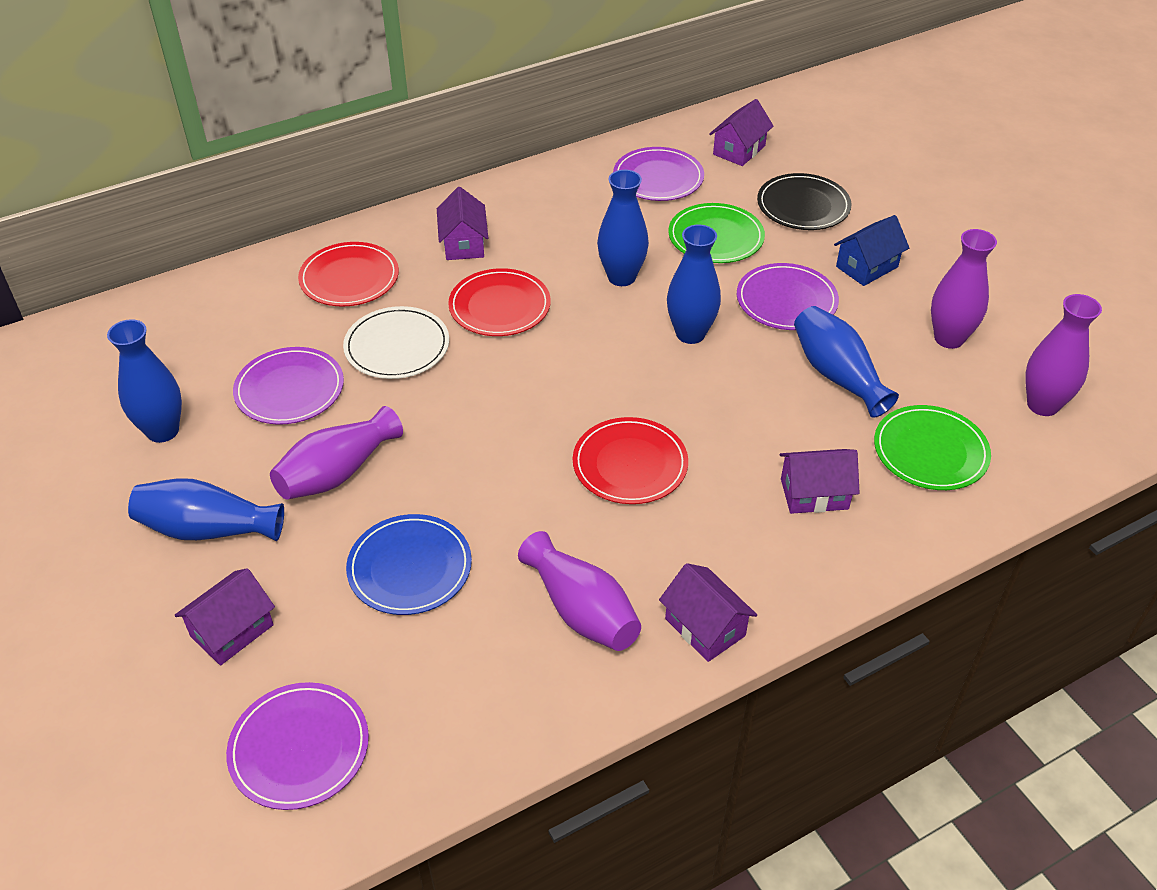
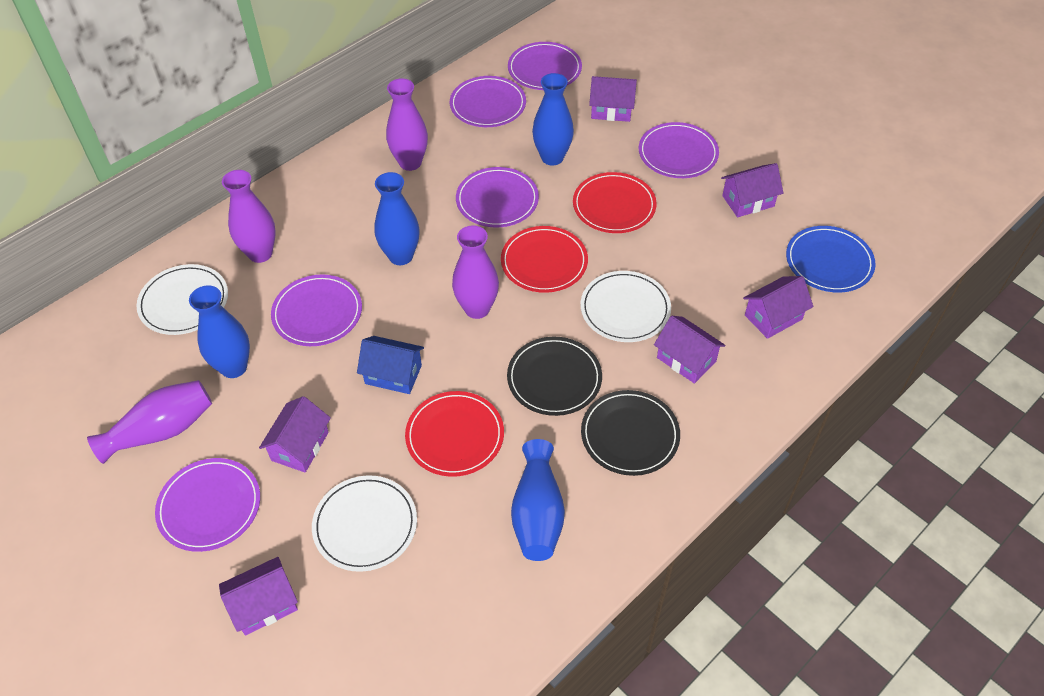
black plate: 1 -> 2
blue vase: 5 -> 4
green plate: 2 -> 0
purple house: 5 -> 6
purple plate: 4 -> 6
white plate: 1 -> 3

